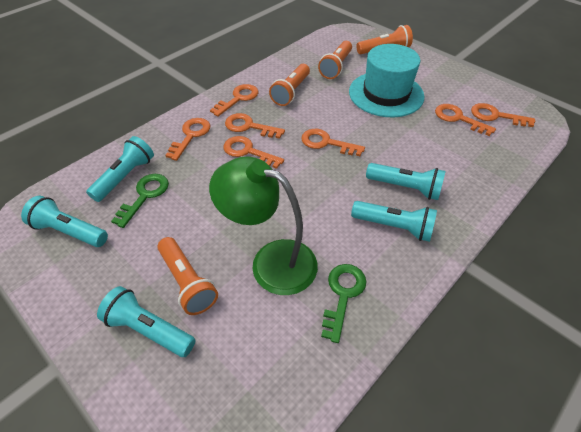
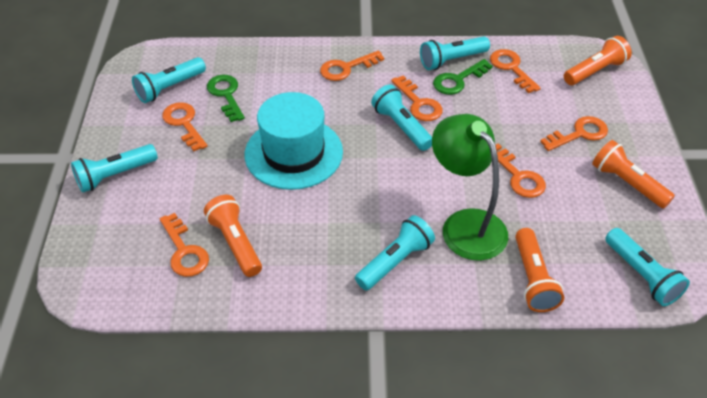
turquoise flashlight: 5 -> 6

